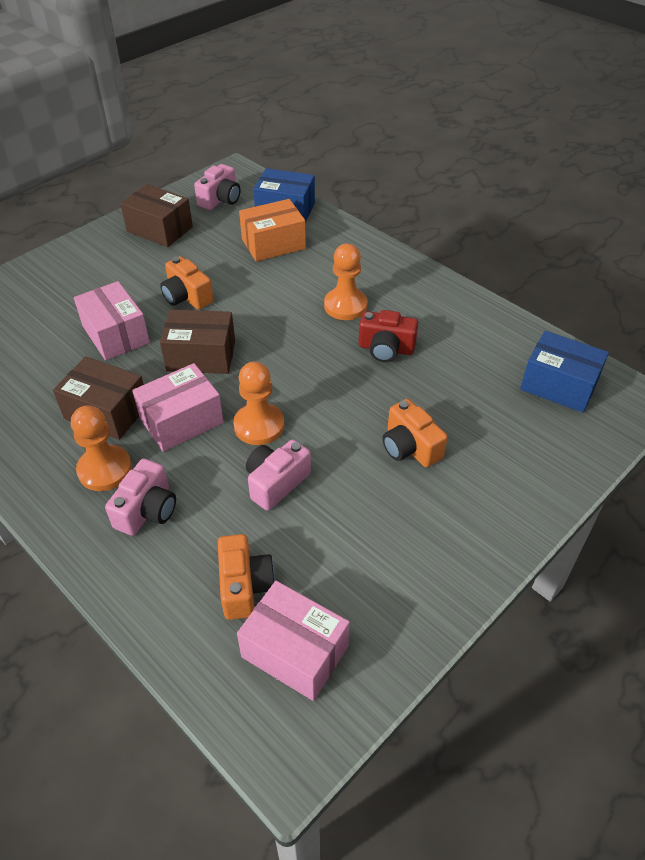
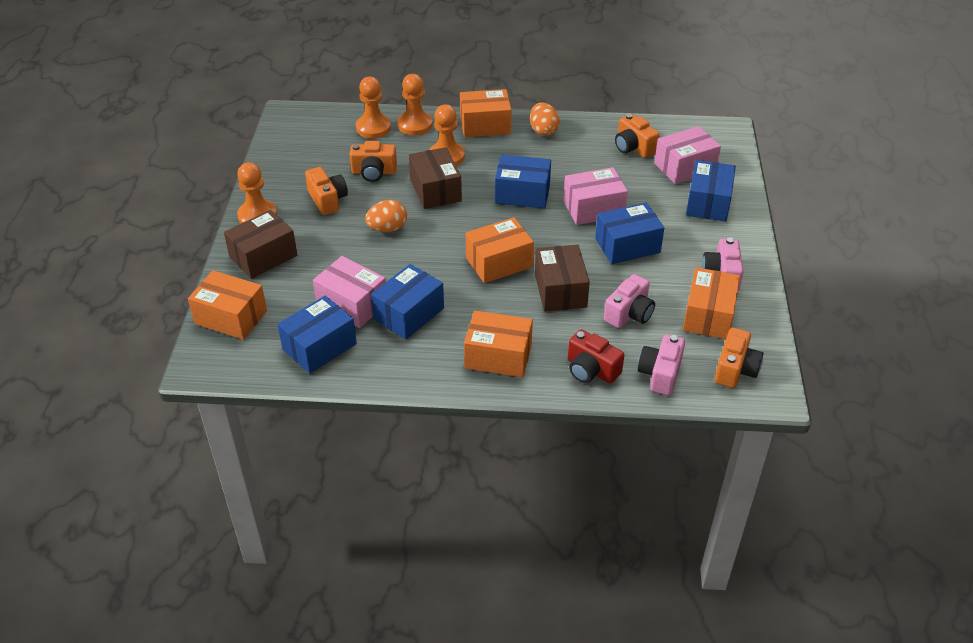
blue box: 2 -> 5
orange box: 1 -> 5
orange camera: 3 -> 4
orange egg: 0 -> 2
orange pawn: 3 -> 4

